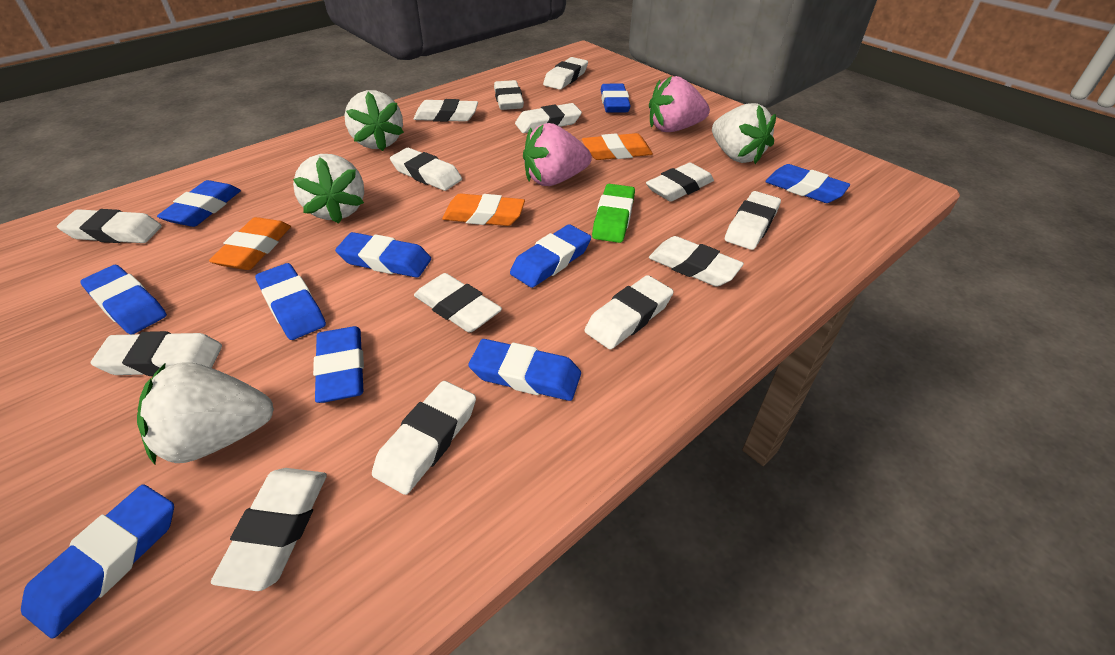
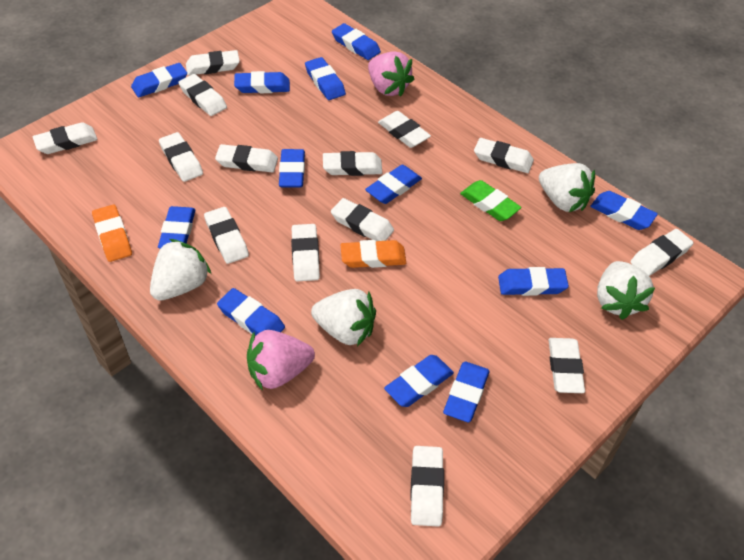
blue eraser: 10 -> 12
orange eraser: 3 -> 2

